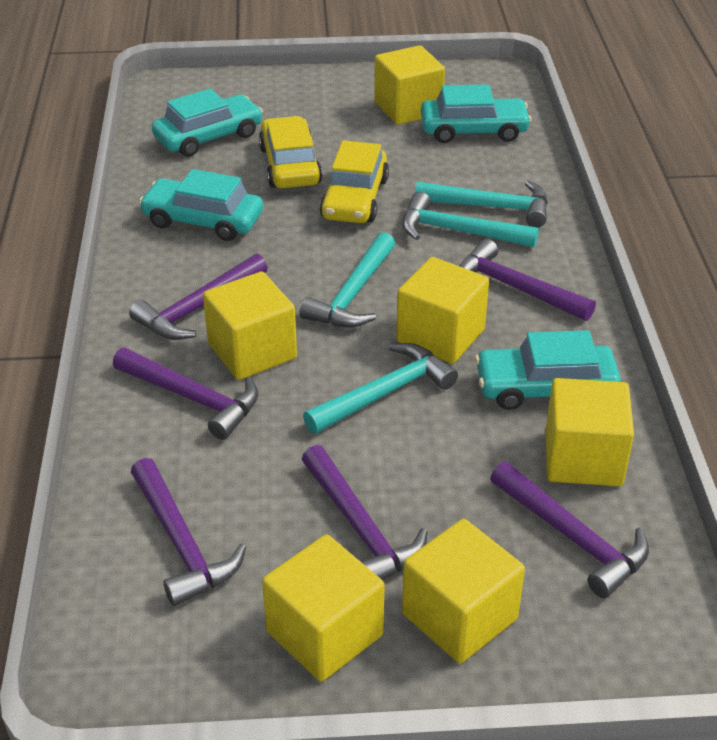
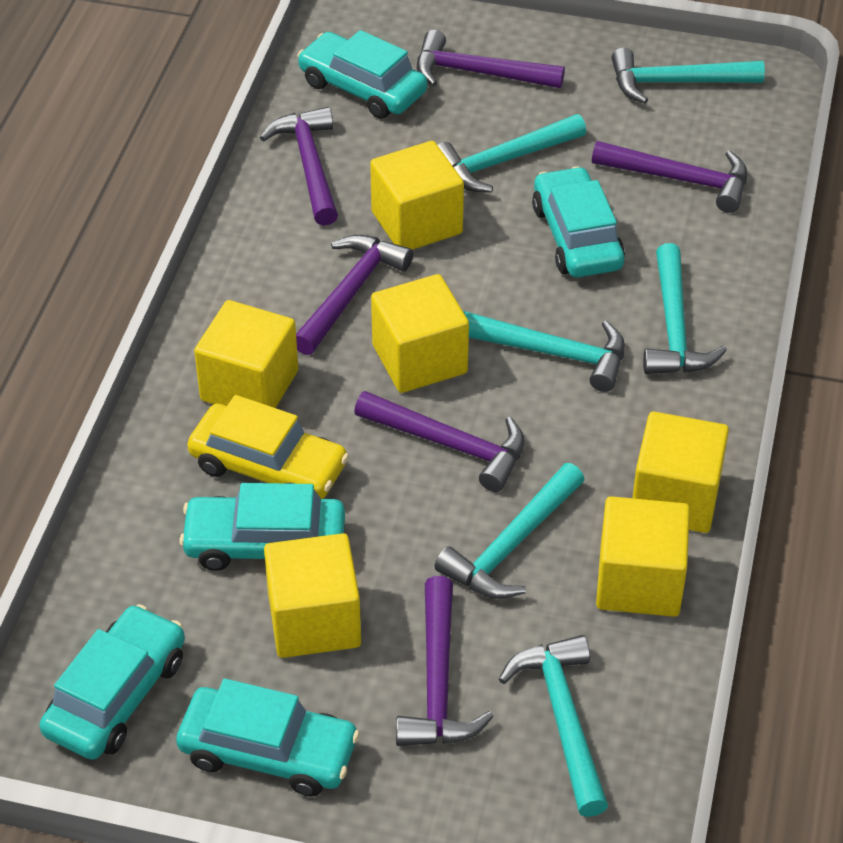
turquoise car: 4 -> 5
turquoise hammer: 4 -> 6
yellow car: 2 -> 1

